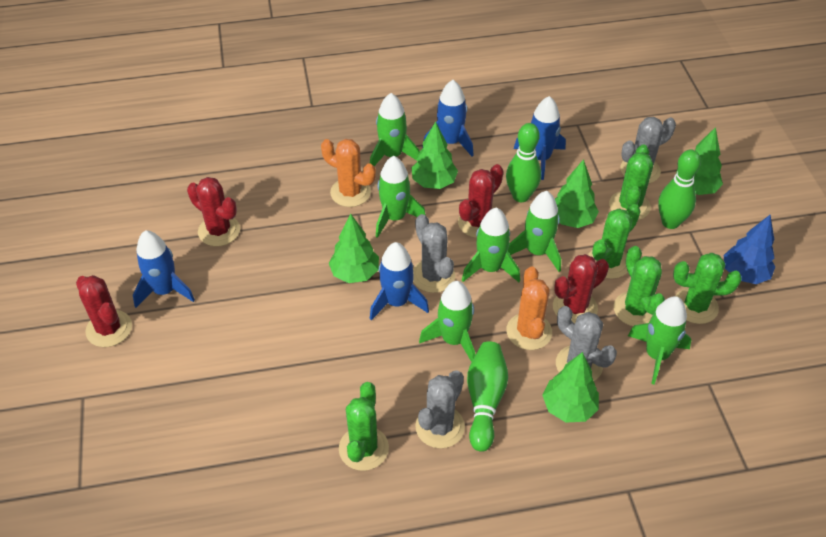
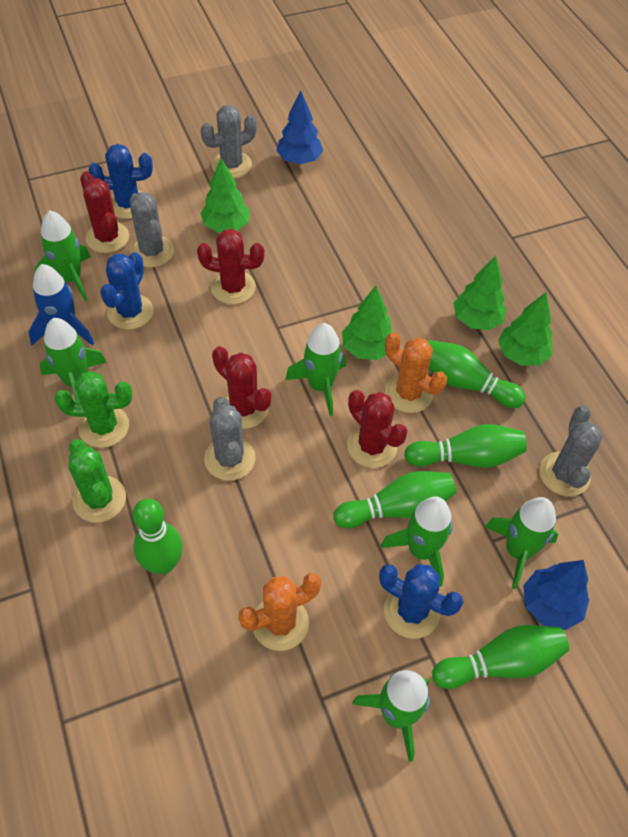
blue cactus: 0 -> 3
blue rocket: 4 -> 1
blue tree: 1 -> 2
green bowling pin: 3 -> 5
green cactus: 5 -> 2
green tree: 5 -> 4

